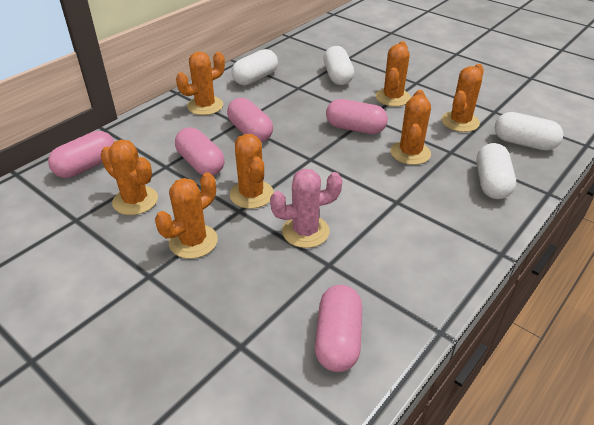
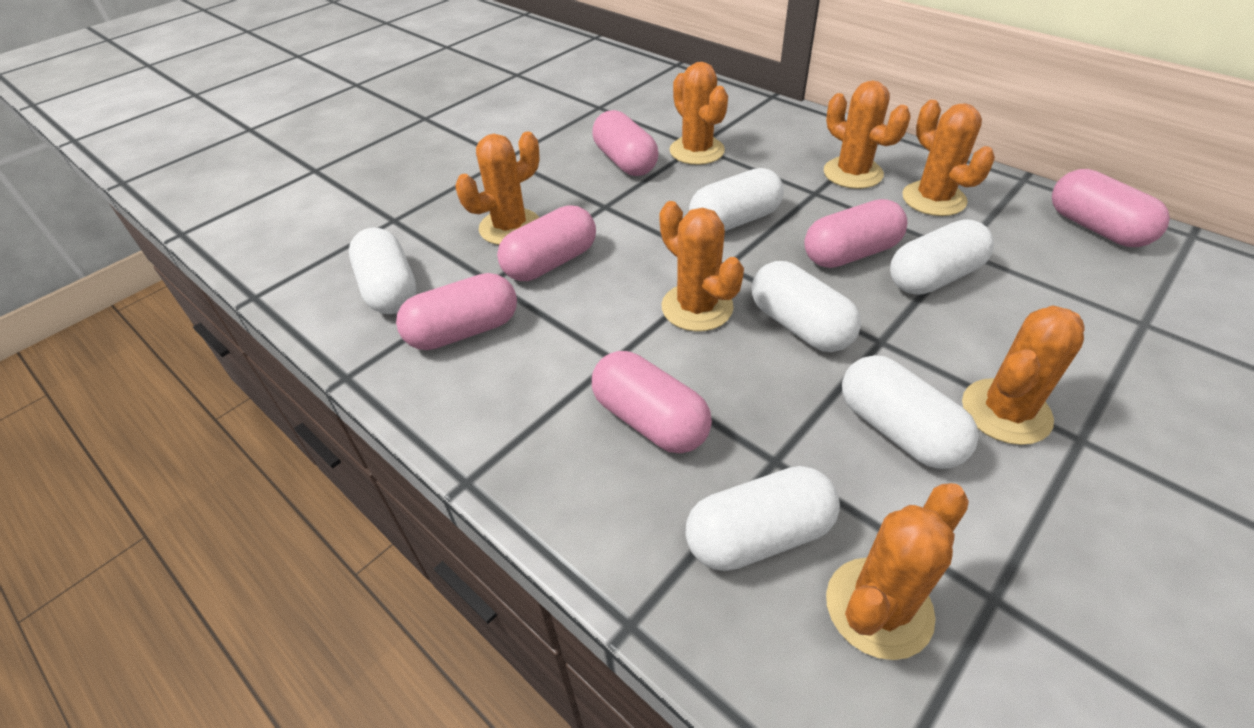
pink cactus: 1 -> 0
pink capsule: 5 -> 6
white capsule: 4 -> 6

